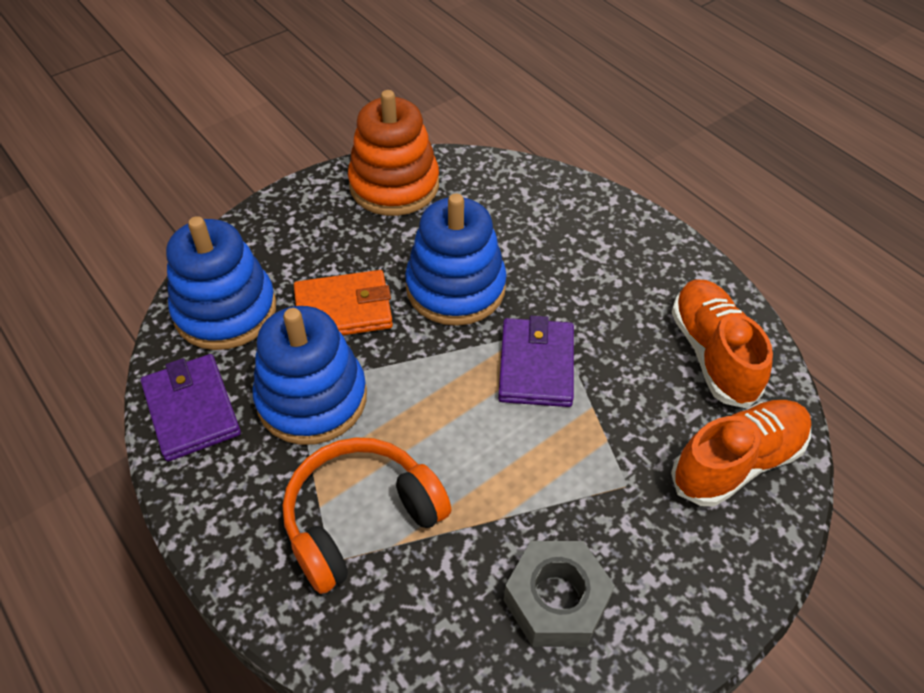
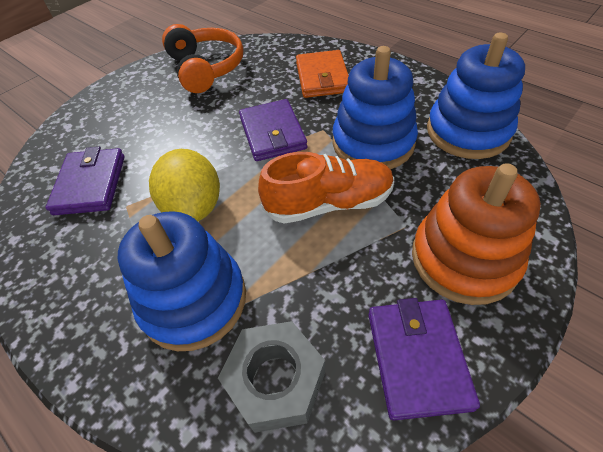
orange shoe: 2 -> 1
purple wallet: 2 -> 3
yellow lemon: 0 -> 1

